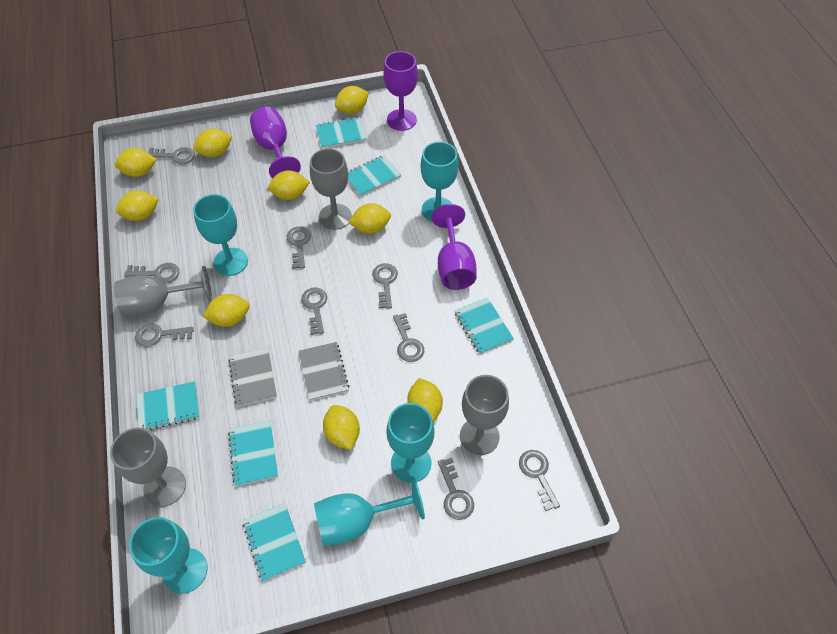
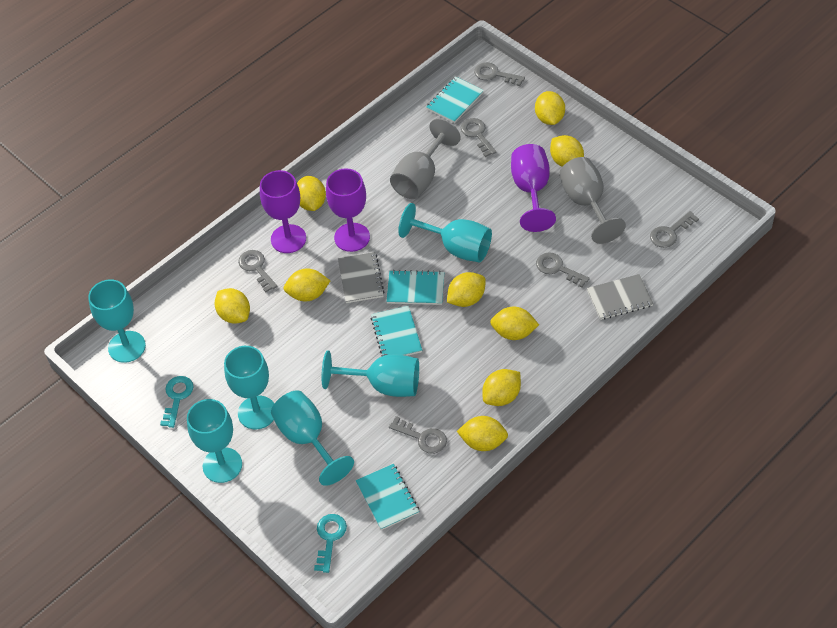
grey goblet: 4 -> 2
grey key: 9 -> 6
turquoise goblet: 5 -> 6
turquoise key: 0 -> 2
turquoise notebook: 6 -> 4

